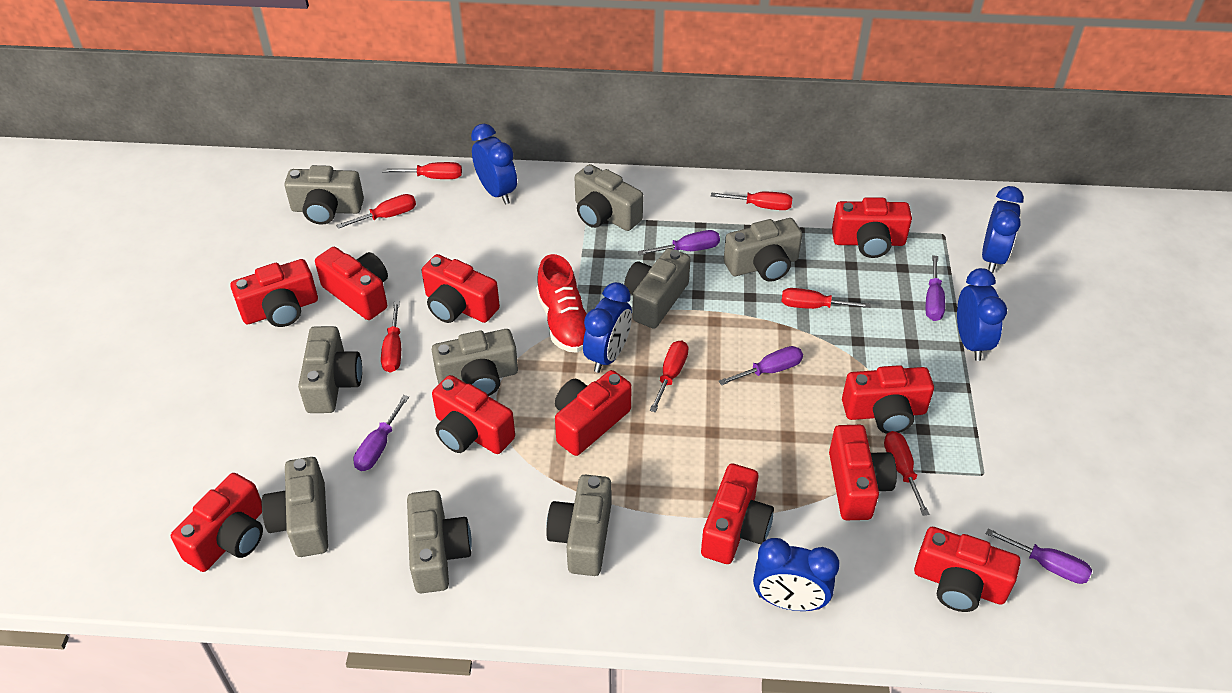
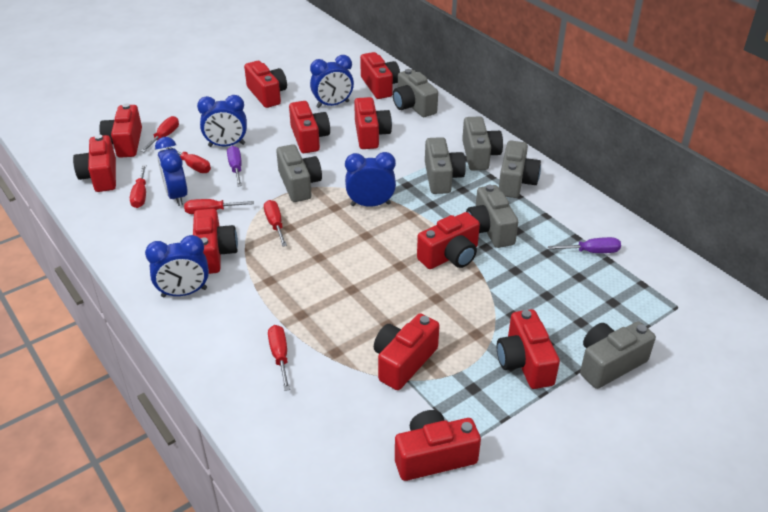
grey camera: 9 -> 7
purple screwdriver: 5 -> 2
red screwdriver: 7 -> 6
red shoe: 1 -> 0

